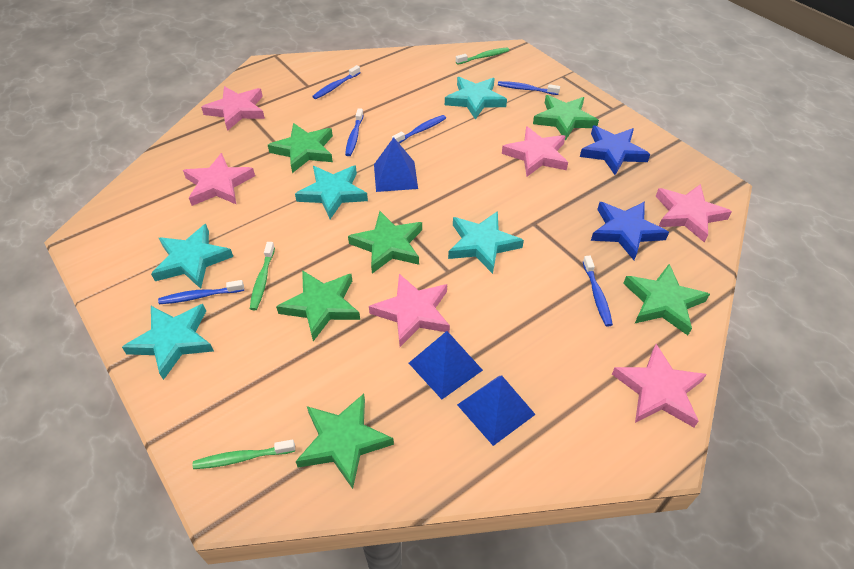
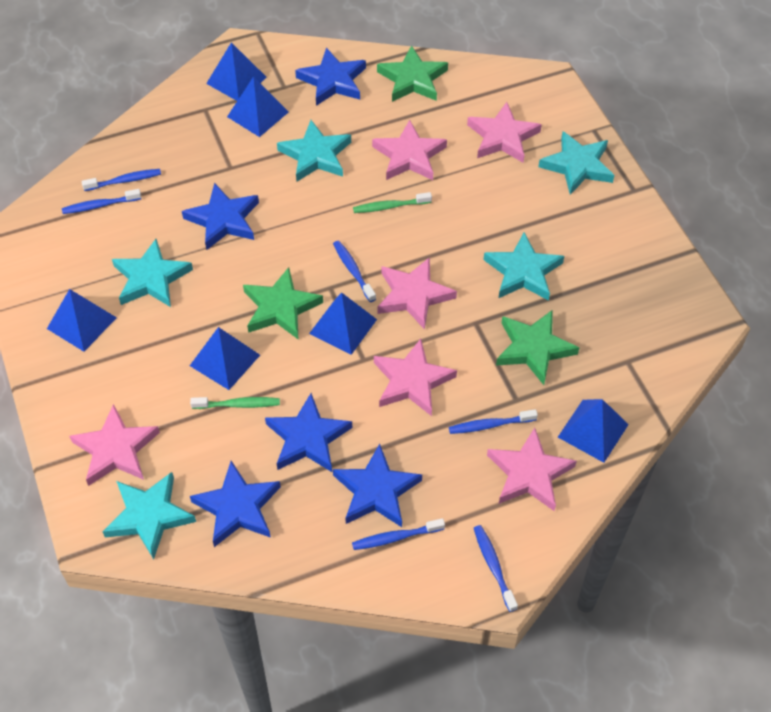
blue pyramid: 3 -> 6
blue star: 2 -> 5
green star: 6 -> 3
green toothbrush: 3 -> 2

